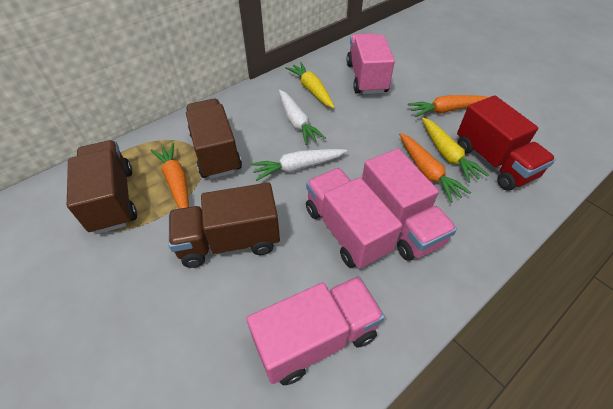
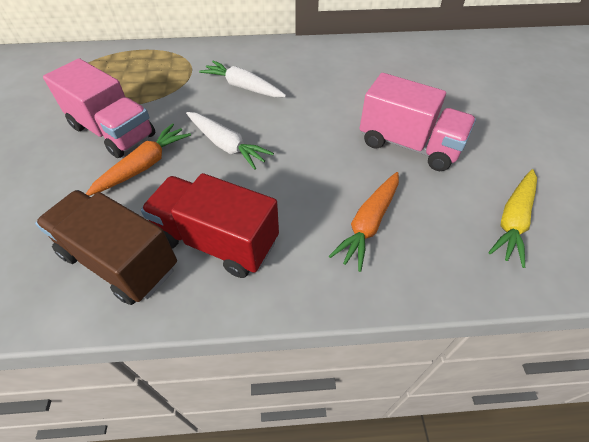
brown truck: 3 -> 1
orange carrot: 3 -> 2
pink truck: 4 -> 2
yellow carrot: 2 -> 1

